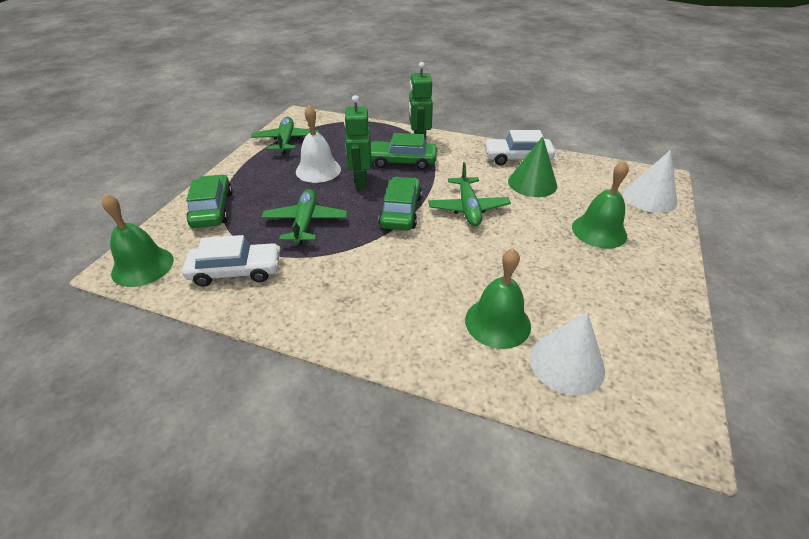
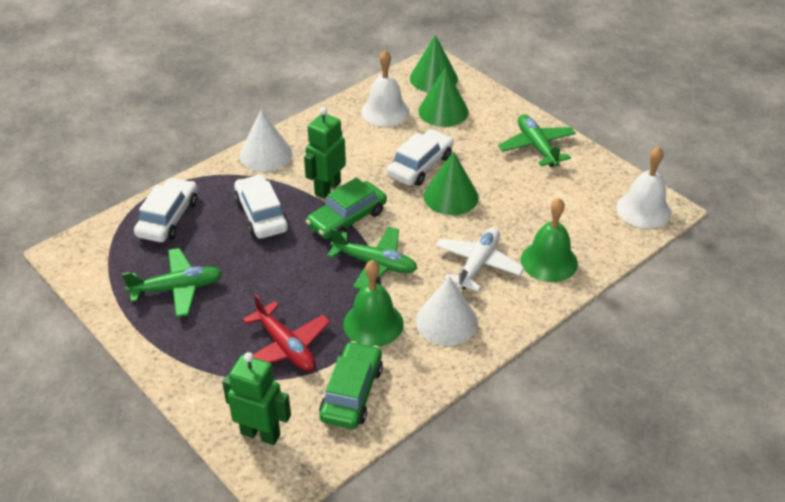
green bell: 3 -> 2
green car: 3 -> 2
green cone: 1 -> 3
red plane: 0 -> 1
white bell: 1 -> 2
white car: 2 -> 3
white plane: 0 -> 1

